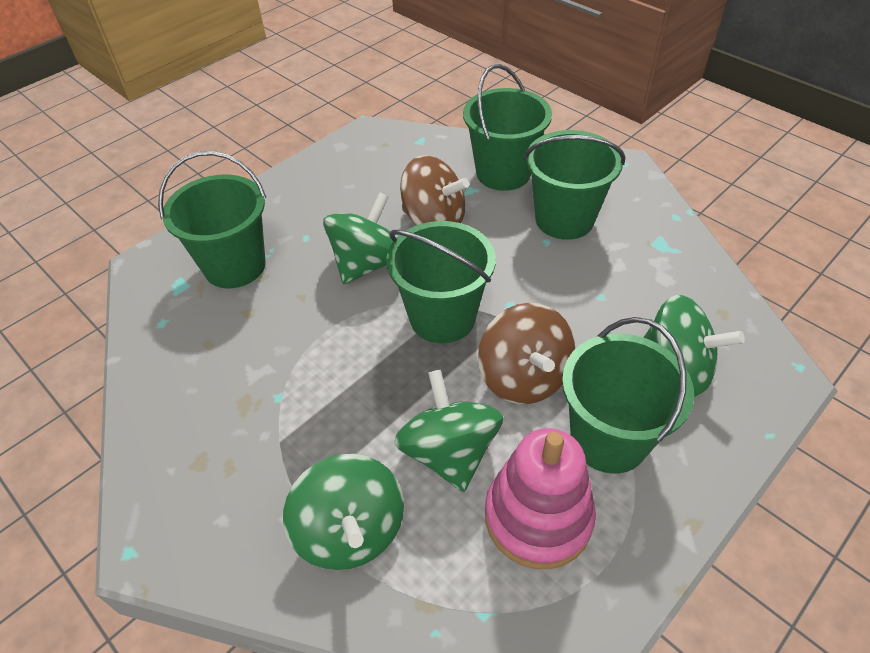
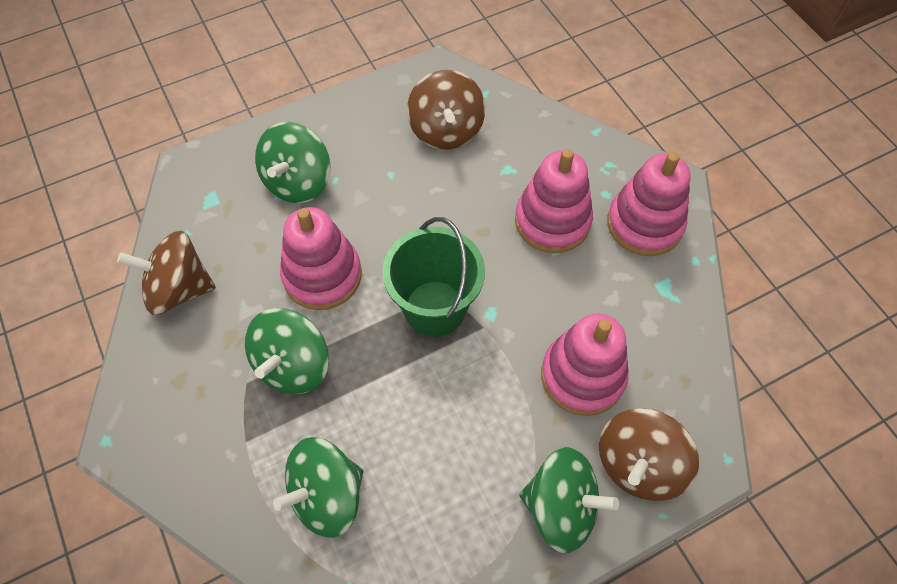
brown spinning top: 2 -> 3
green bucket: 5 -> 1
pink stacking toy: 1 -> 4

